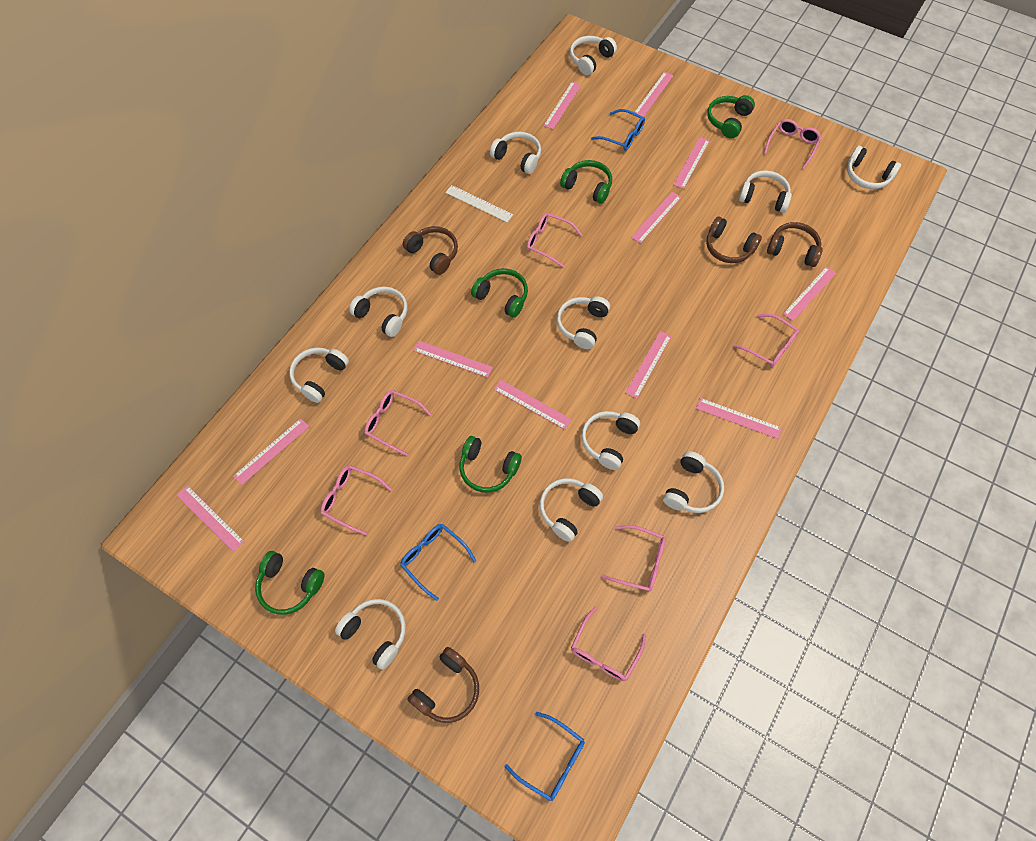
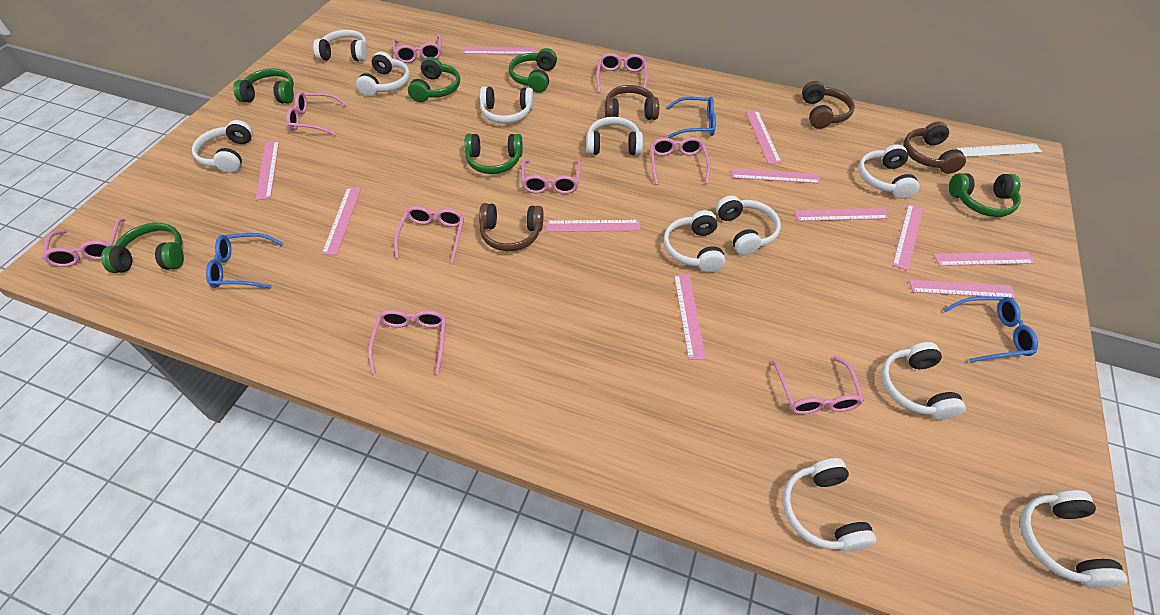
green headphones: 5 -> 6
pink glasses: 7 -> 9

